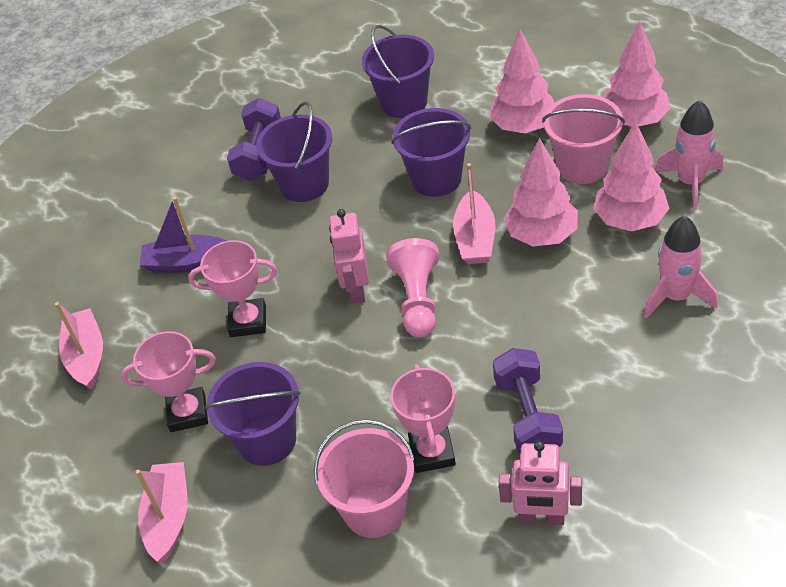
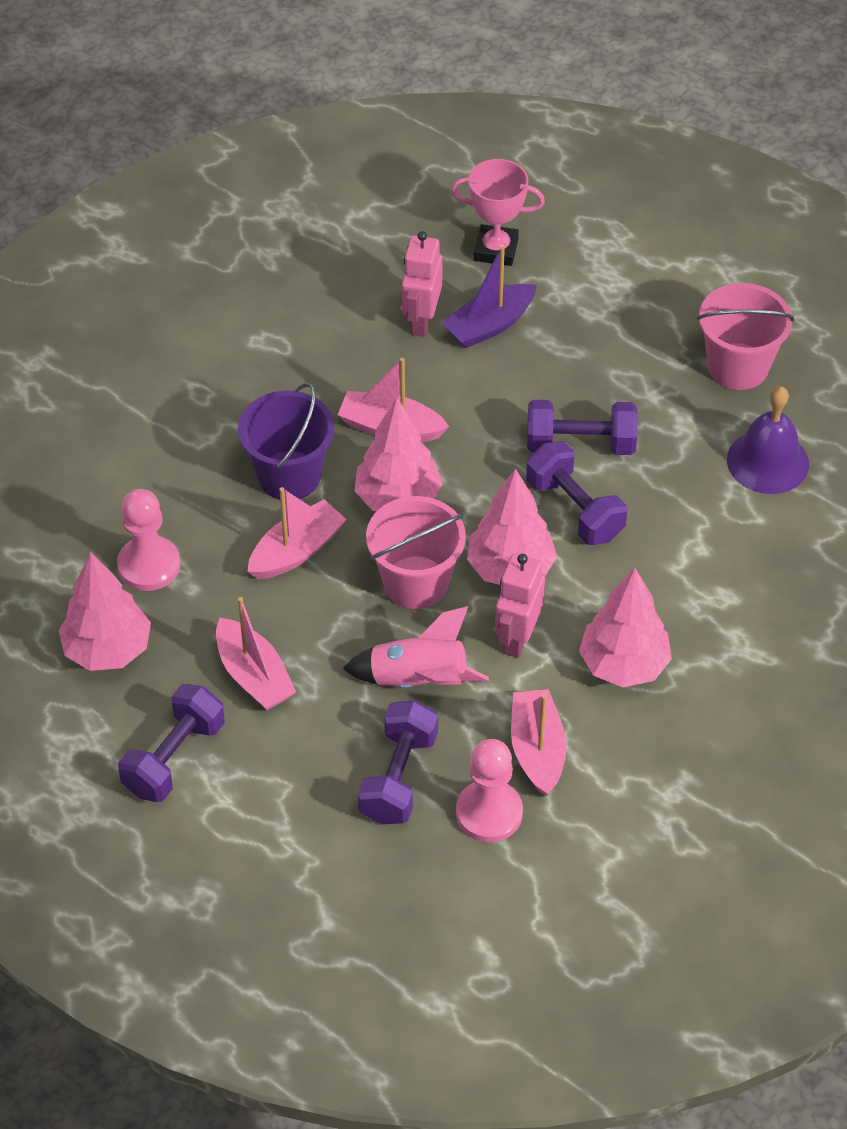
pink boat: 3 -> 4
pink pawn: 1 -> 2
pink rocket: 2 -> 1
pink trophy: 3 -> 1
purple bell: 0 -> 1
purple bucket: 4 -> 1
purple dumbbell: 2 -> 4

